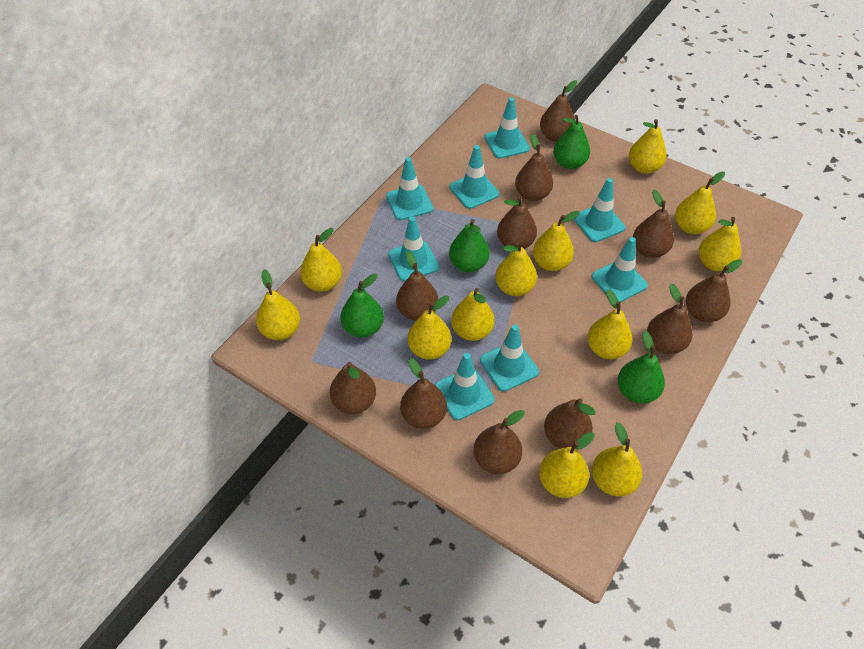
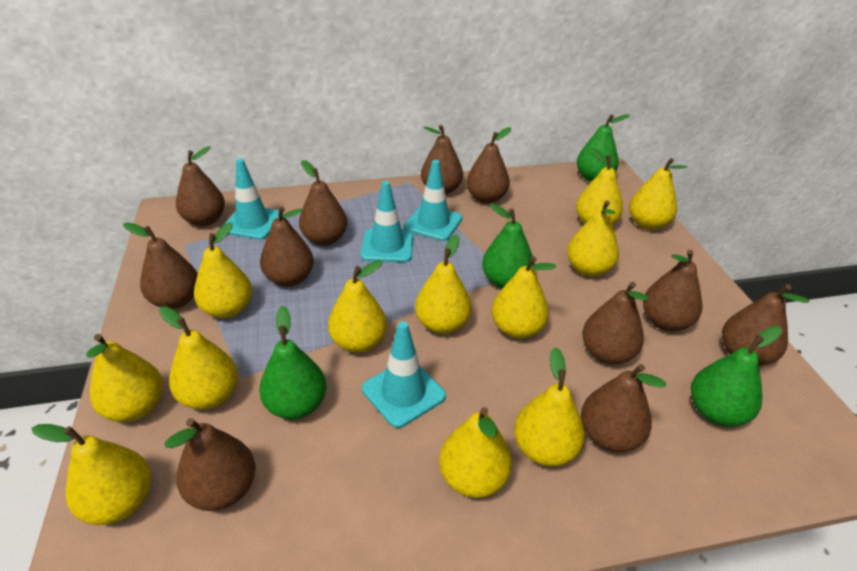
turquoise traffic cone: 8 -> 4

